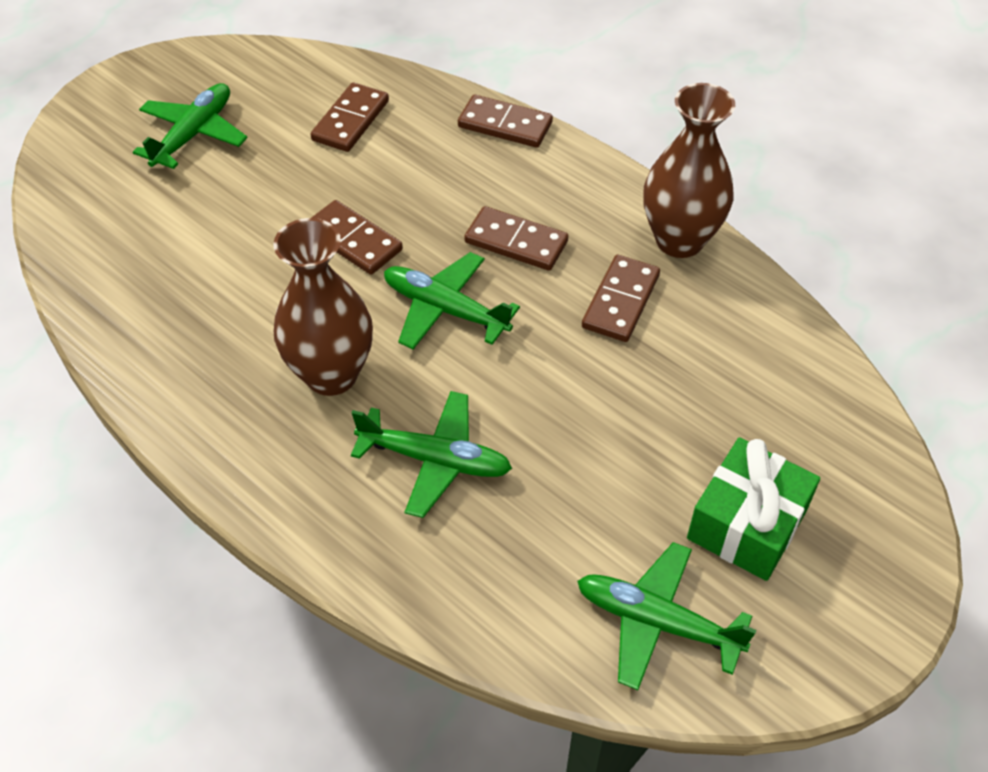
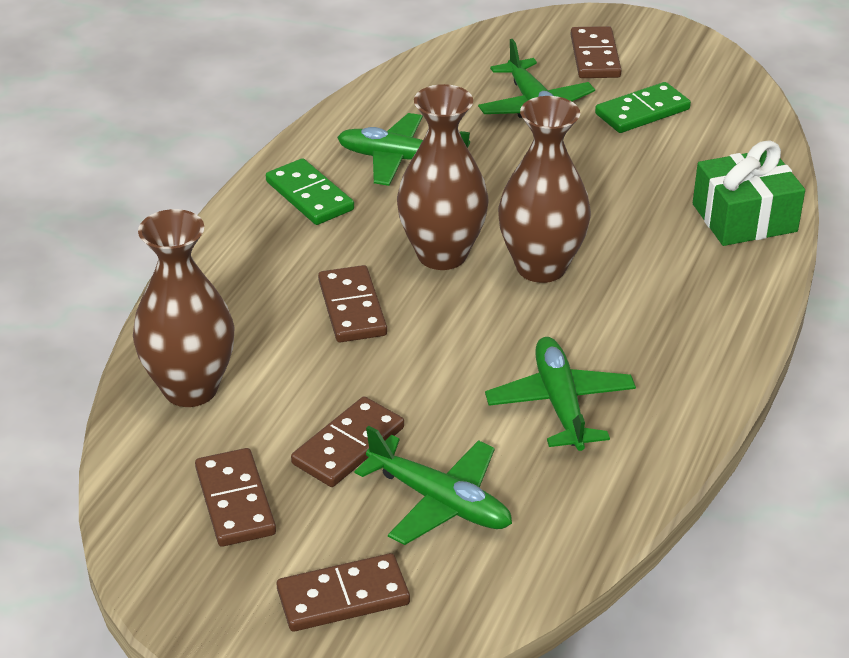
brown vase: 2 -> 3
green domino: 0 -> 2

